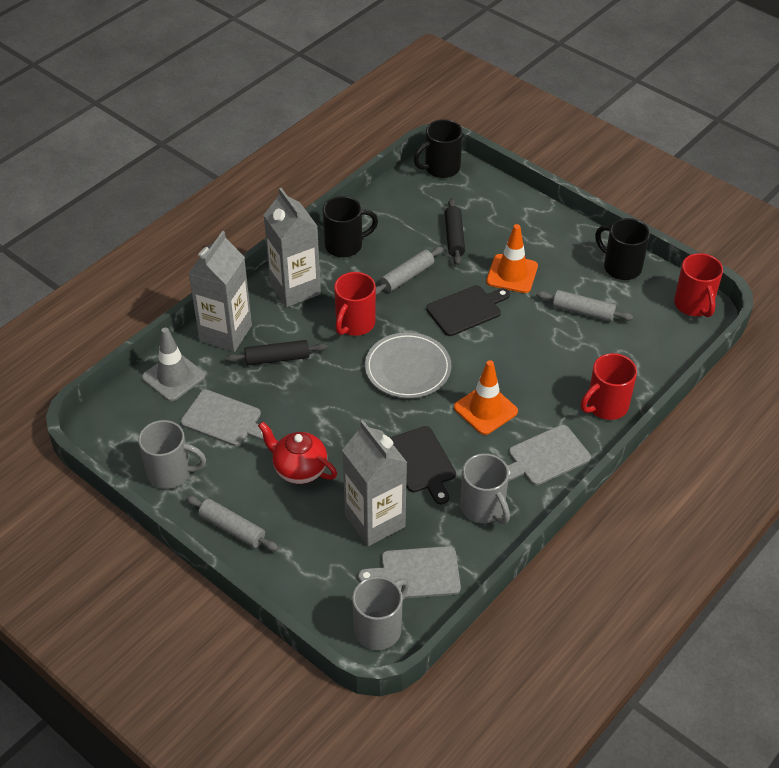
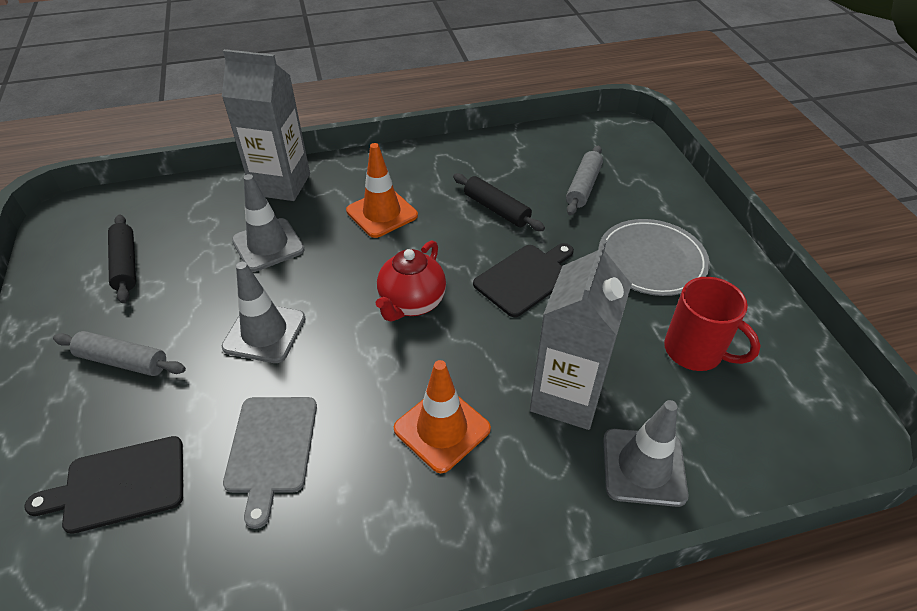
black mug: 3 -> 0
grey carton: 3 -> 2
grey cutting board: 3 -> 1
grey mug: 3 -> 0
grey rolling pin: 3 -> 2
grey traffic cone: 1 -> 3
red mug: 3 -> 1

